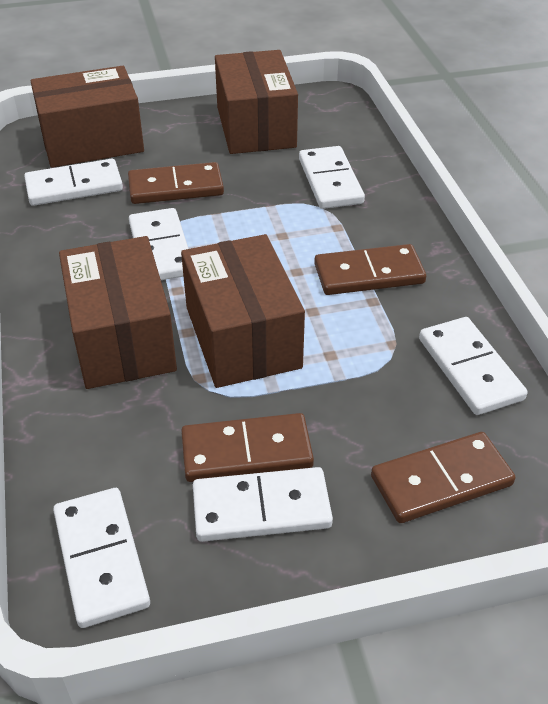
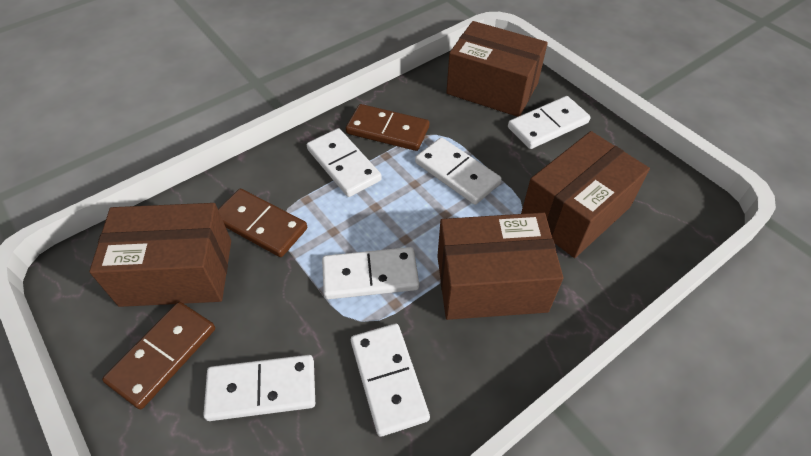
brown domino: 4 -> 3

